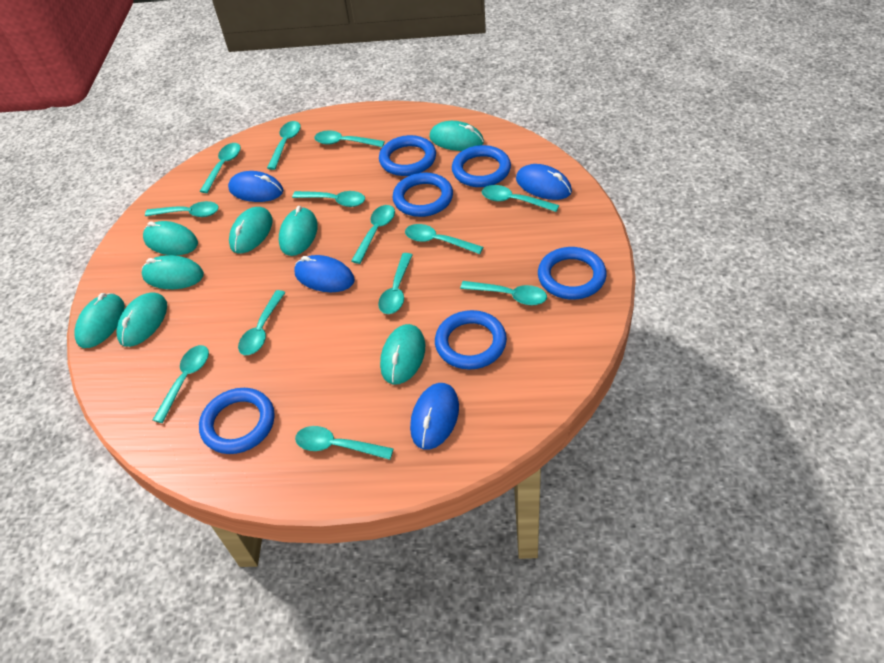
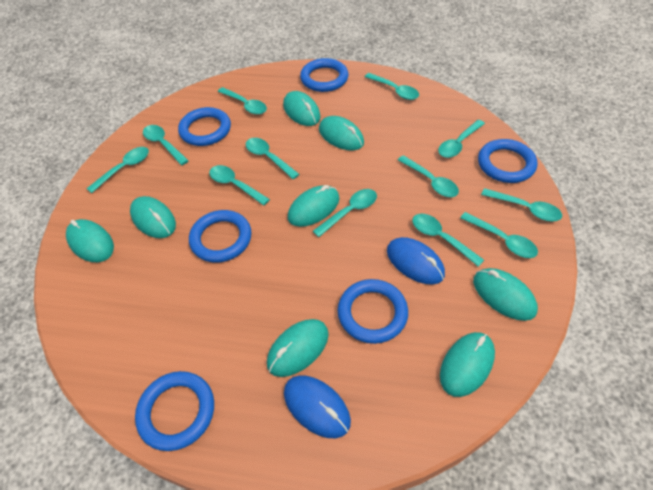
blue mouse: 4 -> 2
turquoise spoon: 13 -> 12

